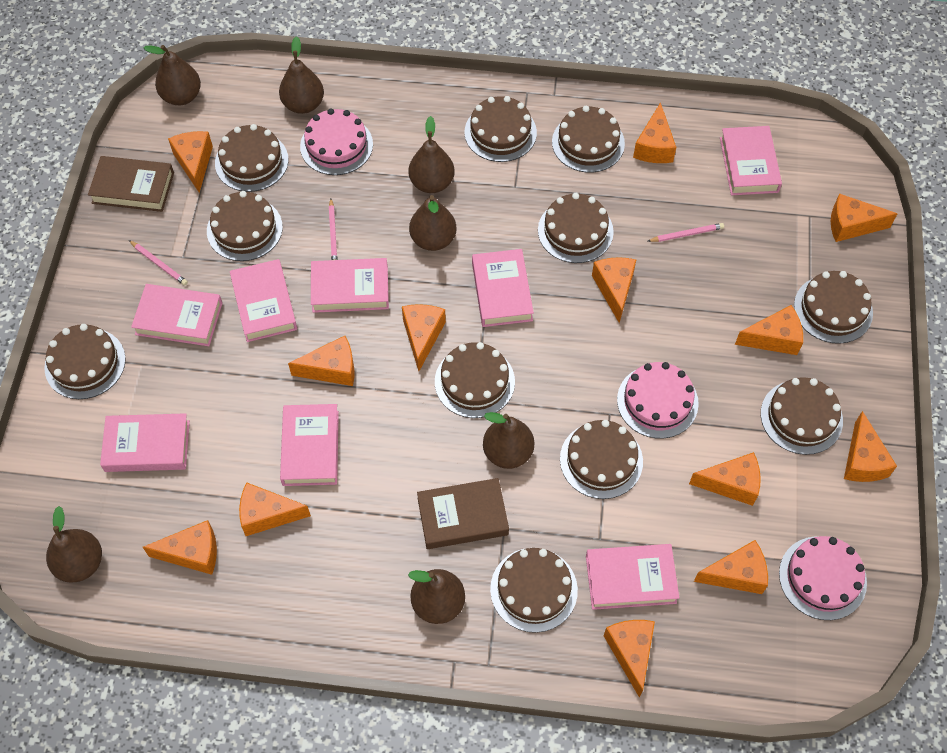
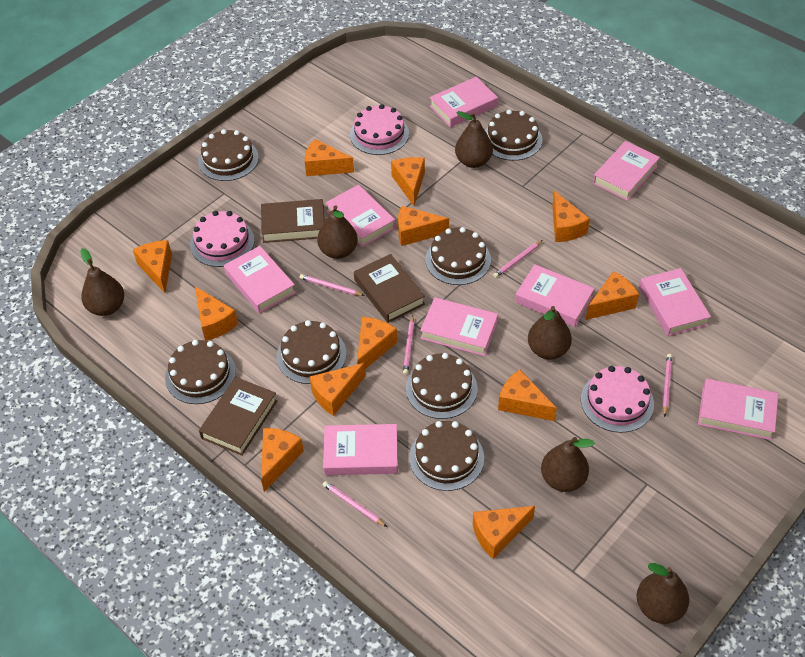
brown book: 2 -> 3
brown cake: 11 -> 7
brown pear: 7 -> 6
orange cheese: 13 -> 12
pink book: 8 -> 9
pink pencil: 3 -> 5

